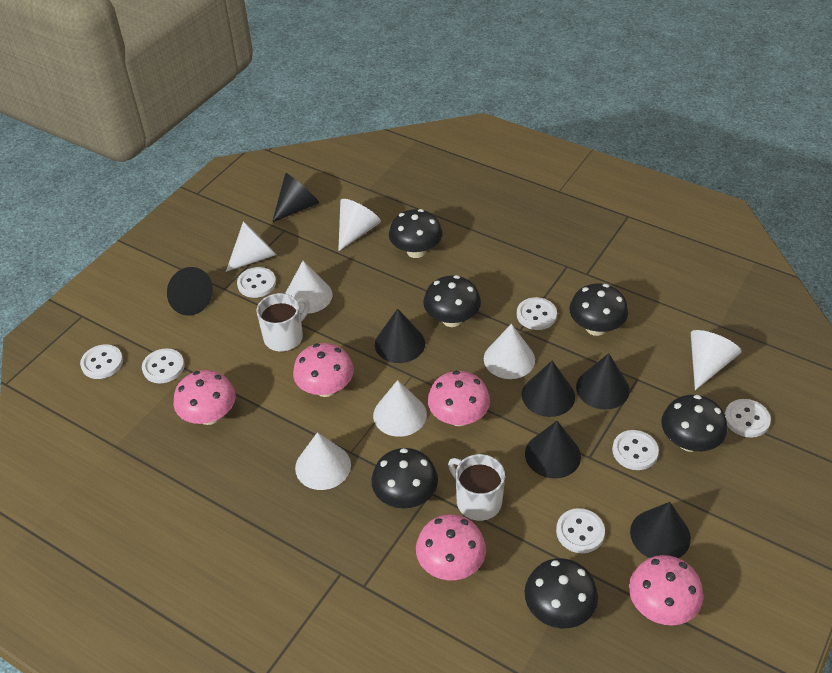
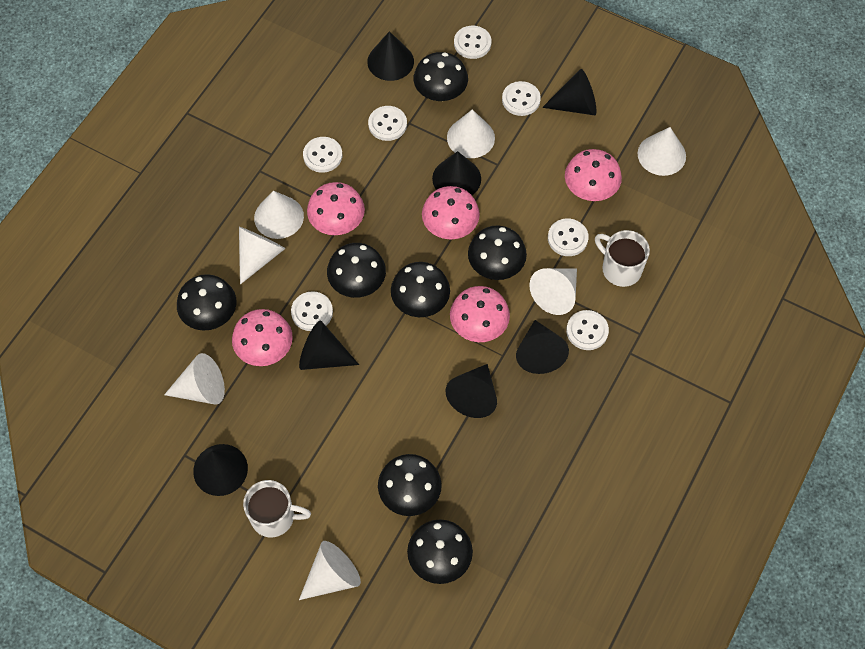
black mushroom: 6 -> 7

